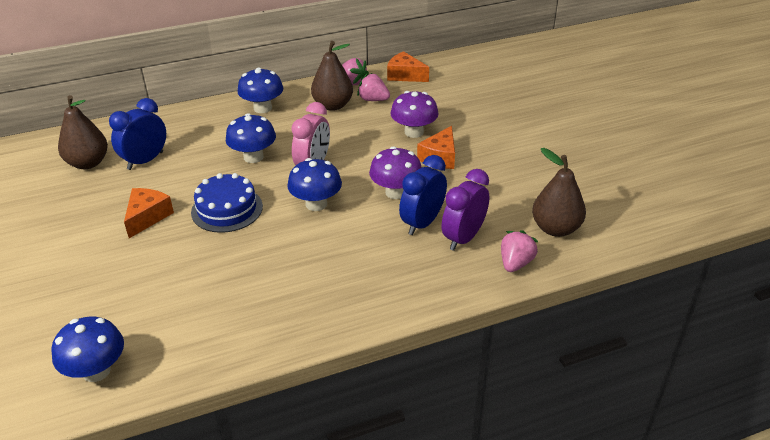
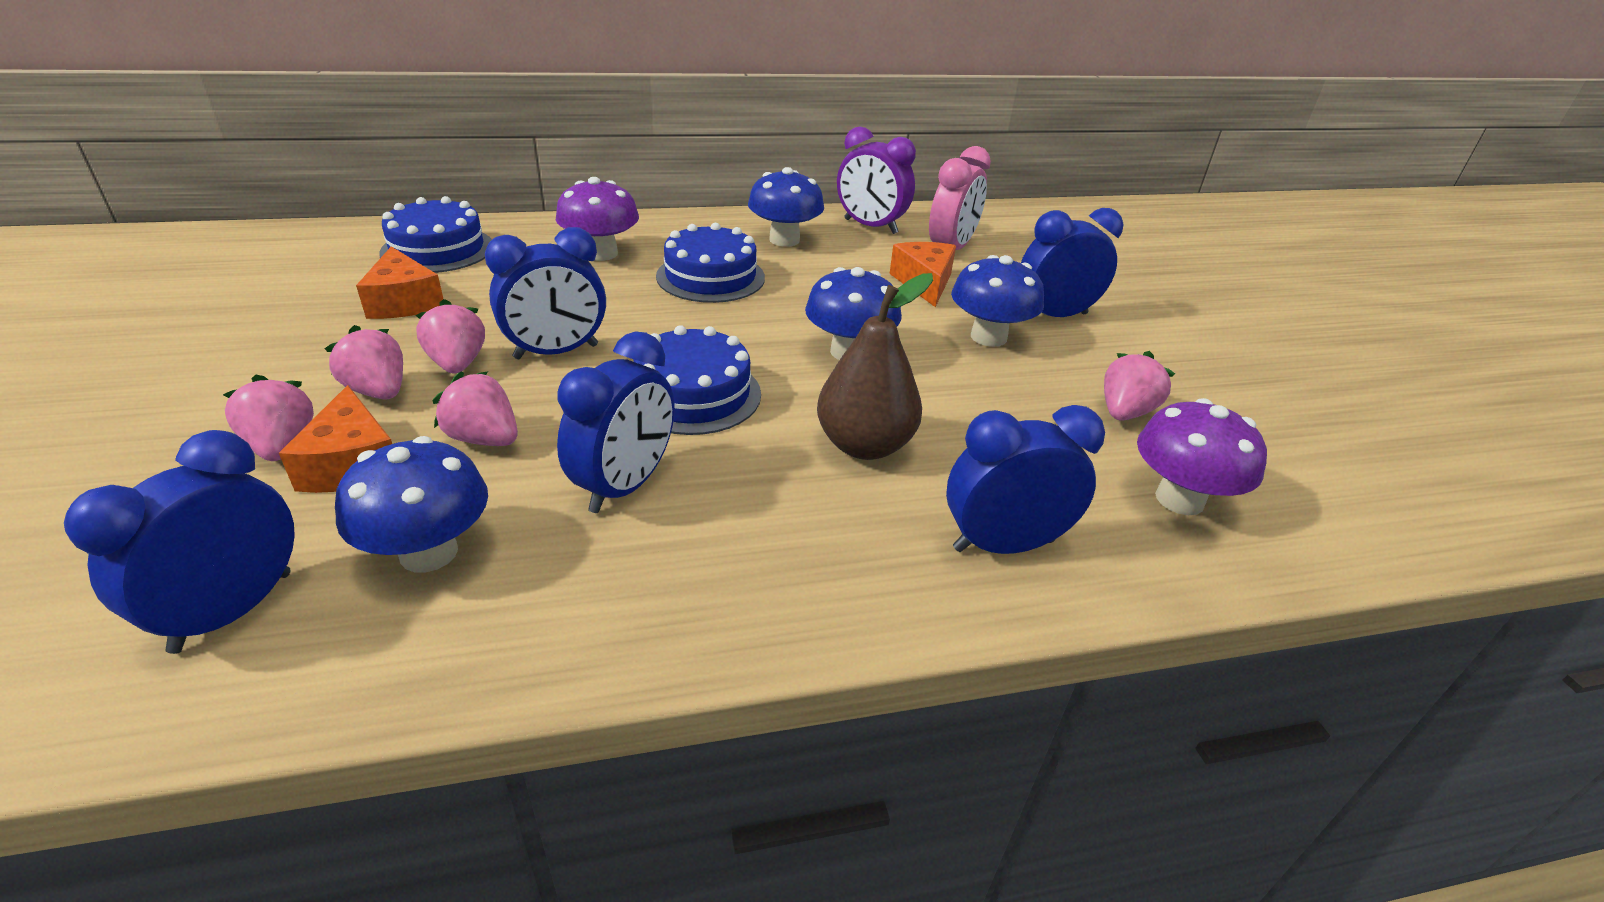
blue cake: 1 -> 3
blue clock: 2 -> 5
brown pear: 3 -> 1
pink strawberry: 3 -> 5

